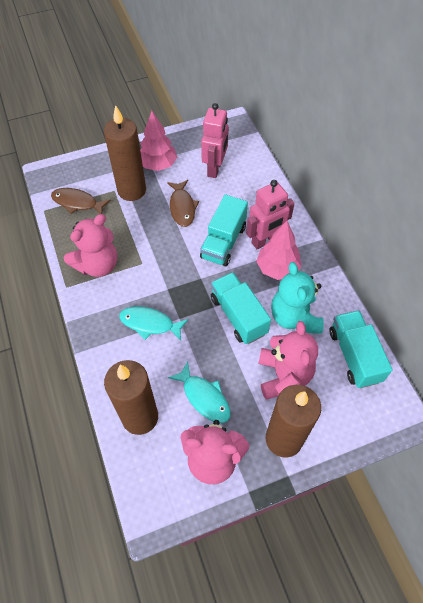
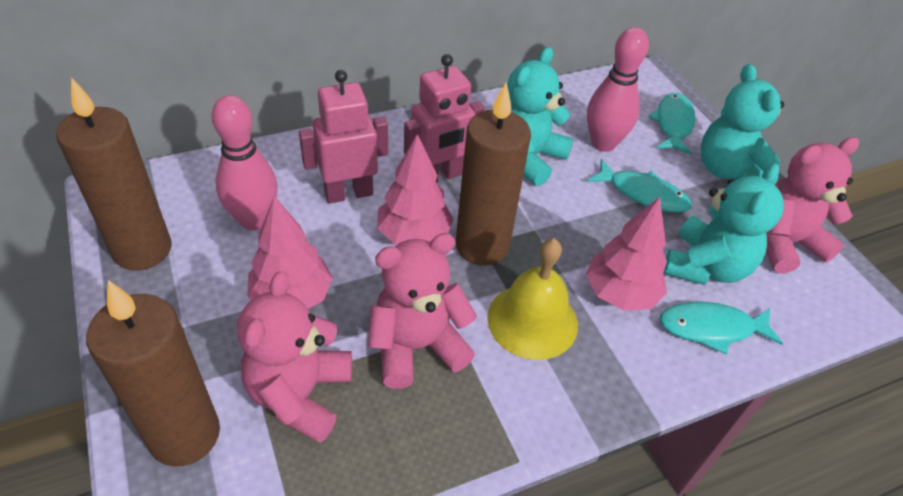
brown fish: 2 -> 0
pink bowling pin: 0 -> 2
pink tree: 2 -> 3
turquoise fish: 2 -> 3
turquoise teddy bear: 1 -> 3
turquoise truck: 3 -> 0
yellow bell: 0 -> 1

